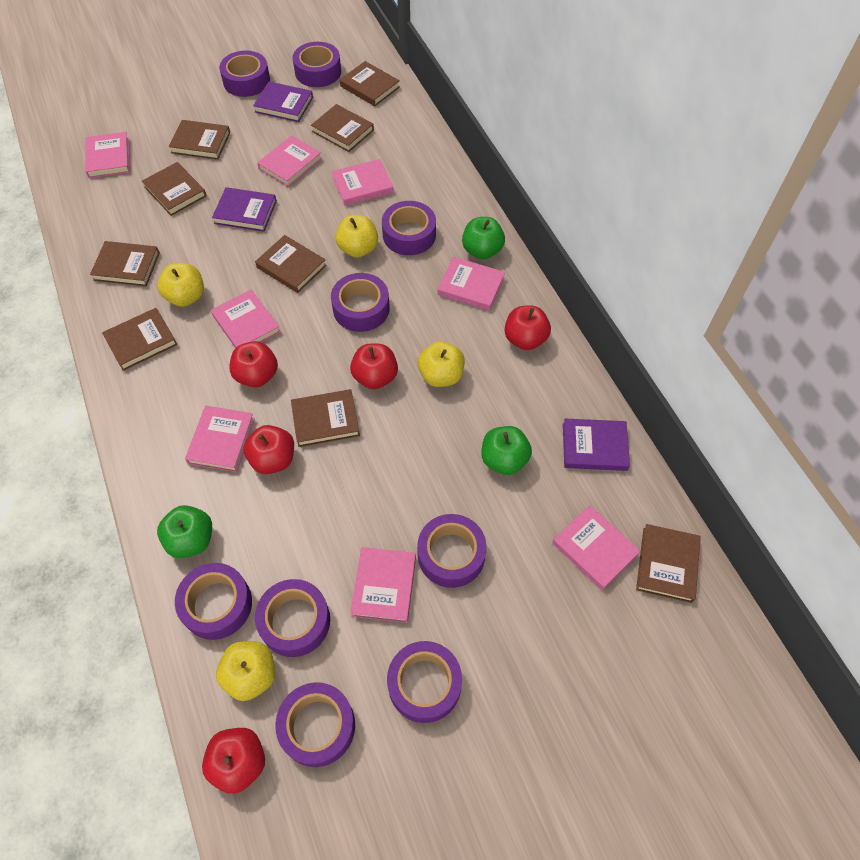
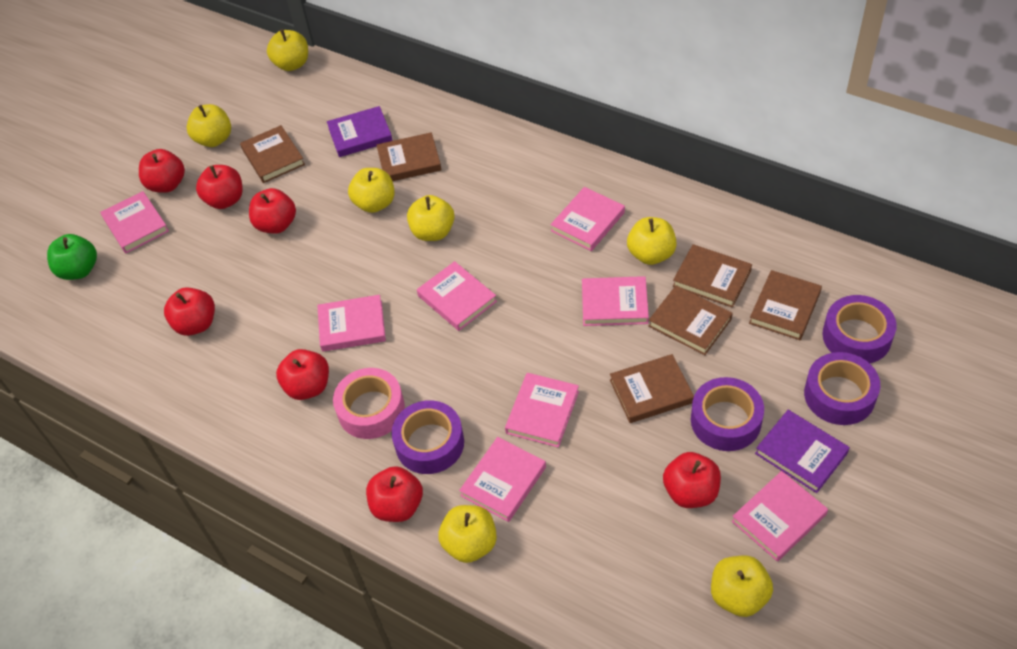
brown book: 9 -> 6
green apple: 3 -> 1
pink tape: 0 -> 1
purple book: 3 -> 2
purple tape: 9 -> 4
red apple: 5 -> 7
yellow apple: 4 -> 7

